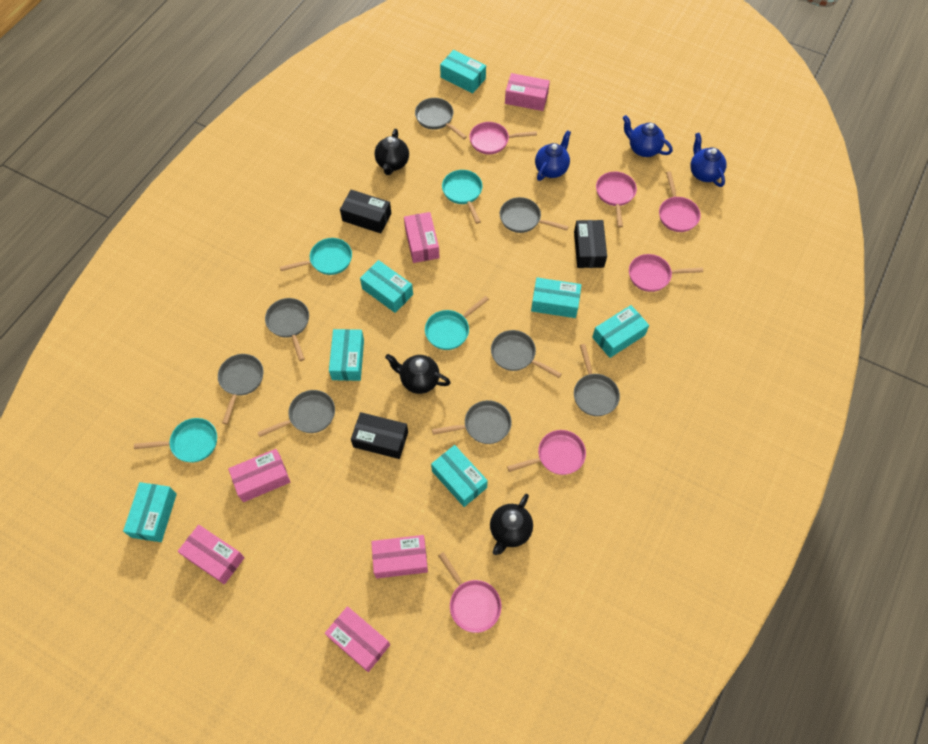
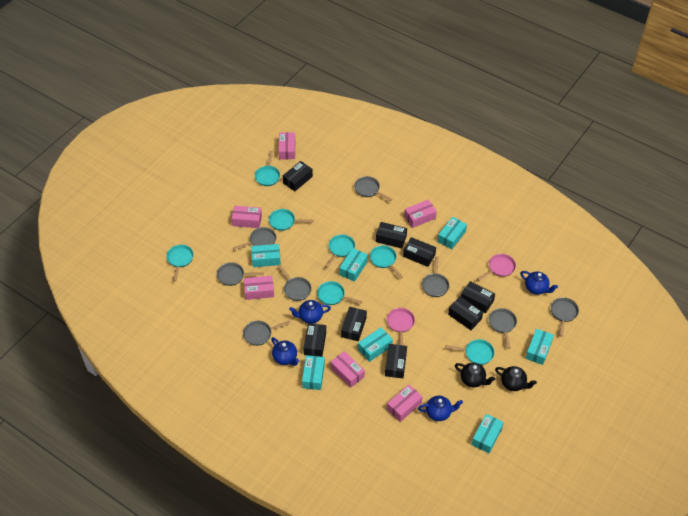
black box: 3 -> 8
black teapot: 3 -> 2
blue teapot: 3 -> 4
pink pan: 6 -> 2
turquoise pan: 4 -> 7

